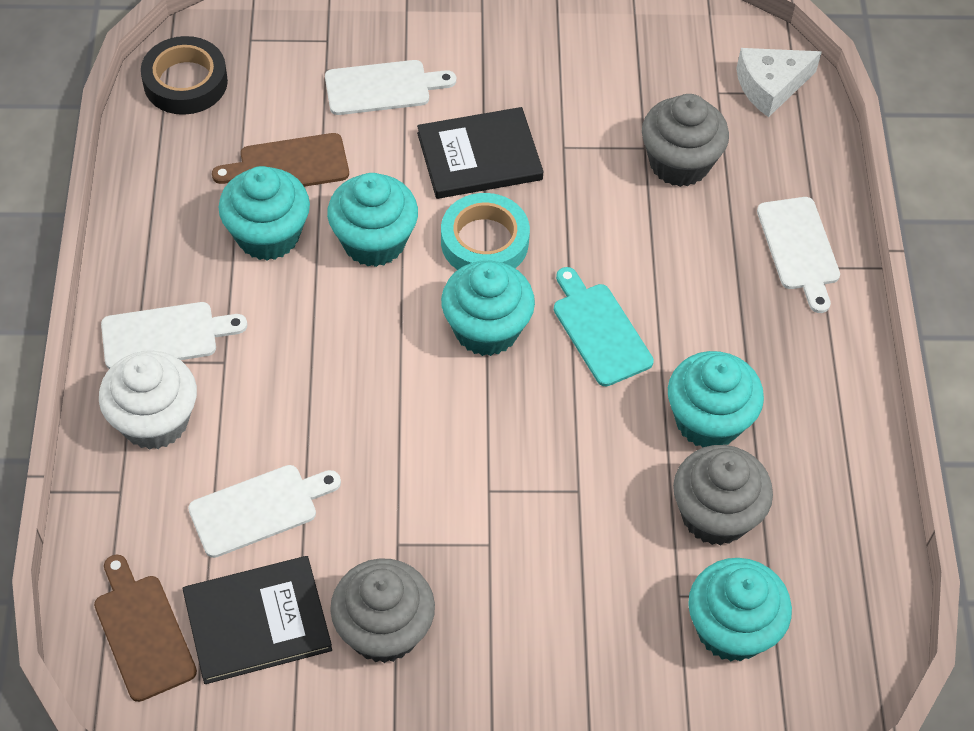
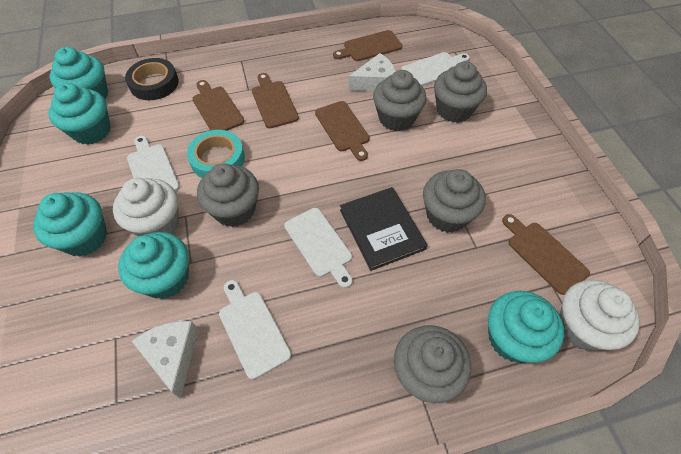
black book: 2 -> 1
brown cutting board: 2 -> 5
grey cupcake: 3 -> 5
turquoise cutting board: 1 -> 0
white cheese: 1 -> 2
white cupcake: 1 -> 2

